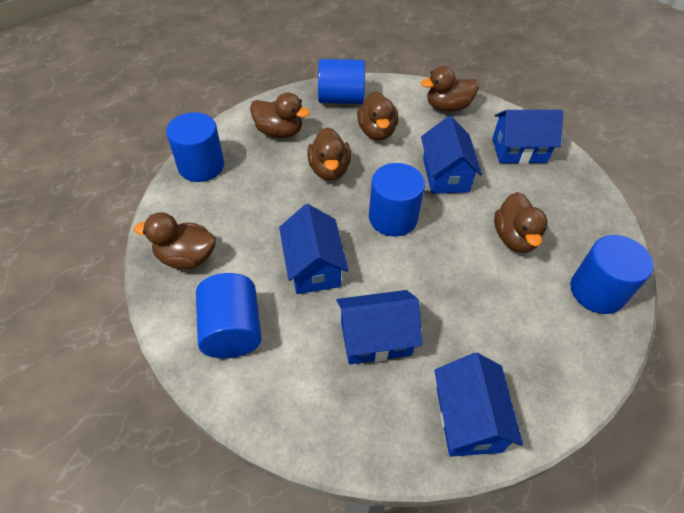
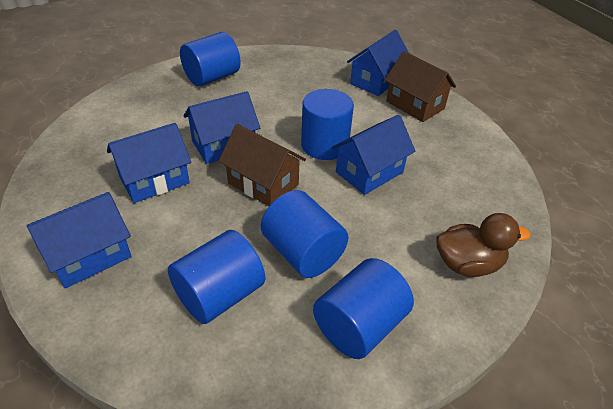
brown duck: 6 -> 1
brown house: 0 -> 2

